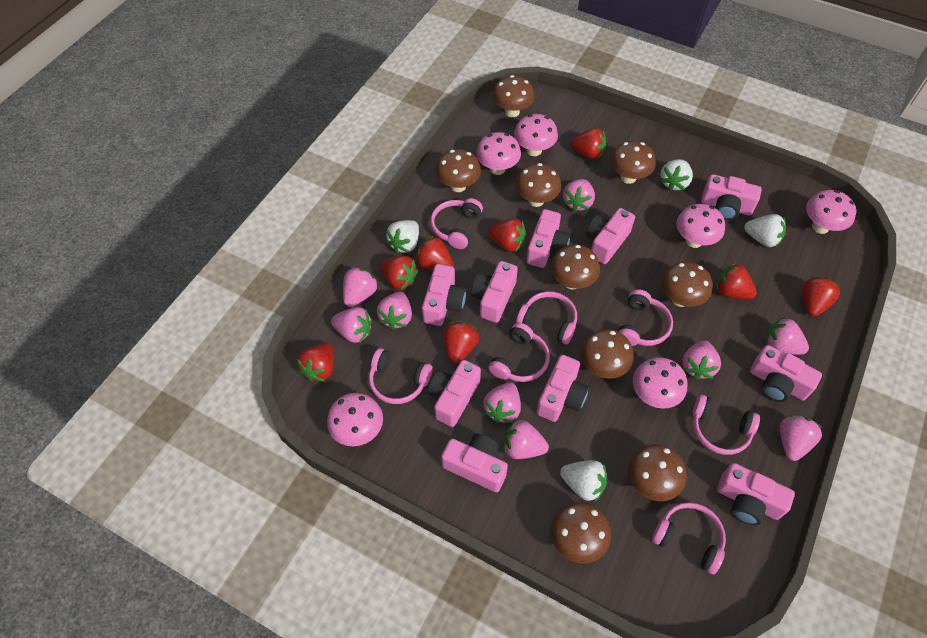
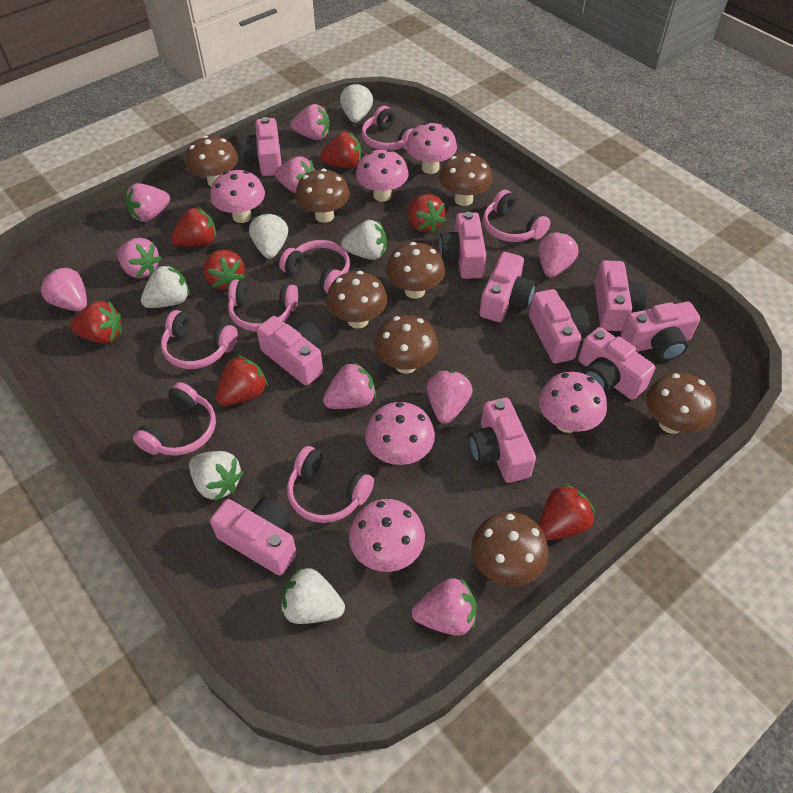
brown mushroom: 9 -> 8
red strawberry: 8 -> 7
white strawberry: 4 -> 6

